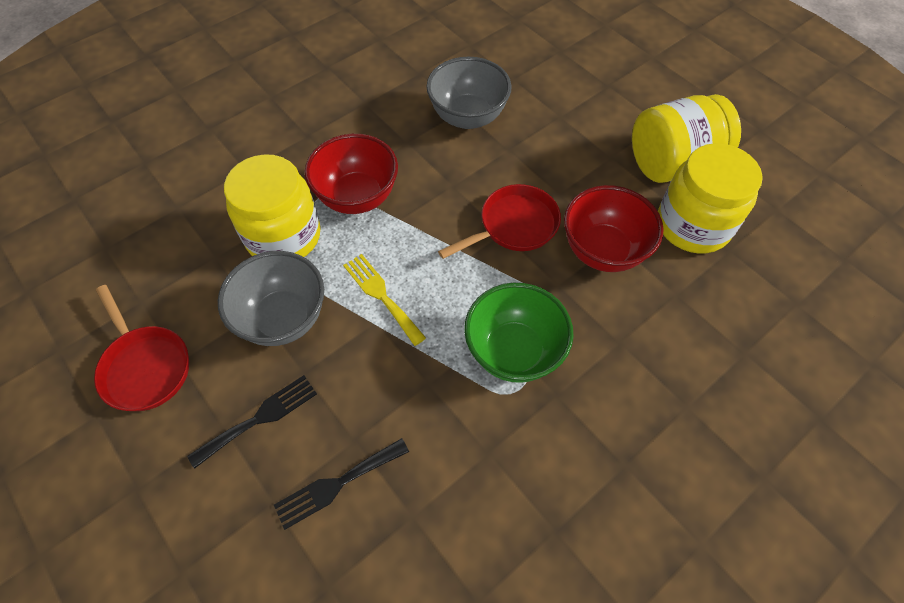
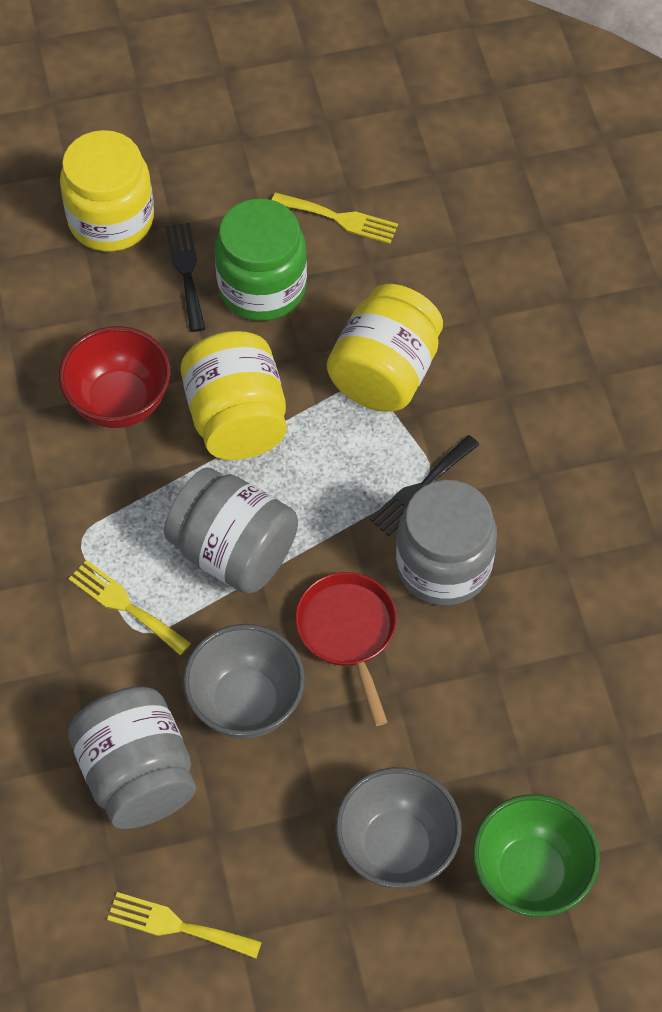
green jar: 0 -> 1
grey jar: 0 -> 3
red bowl: 2 -> 1
red pan: 2 -> 1
yellow fork: 1 -> 3

